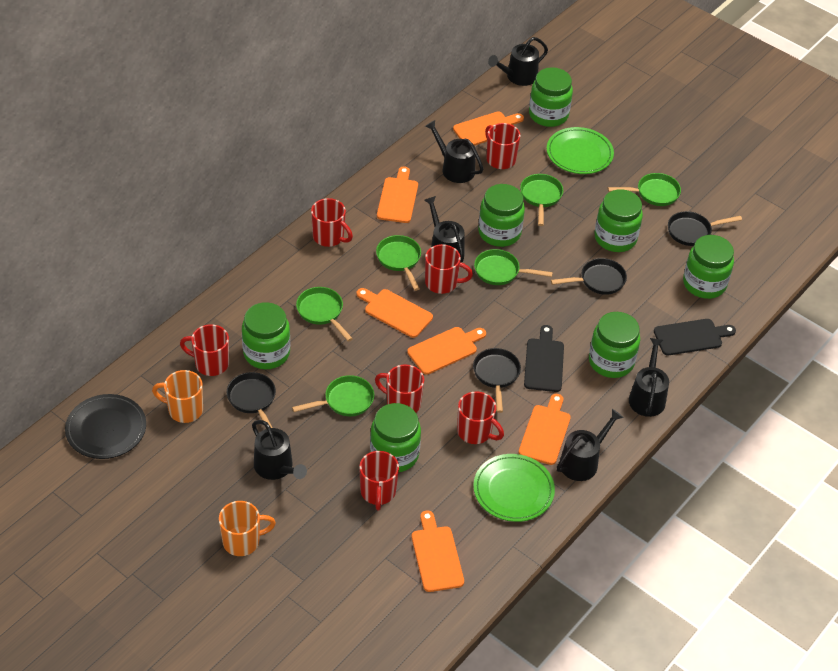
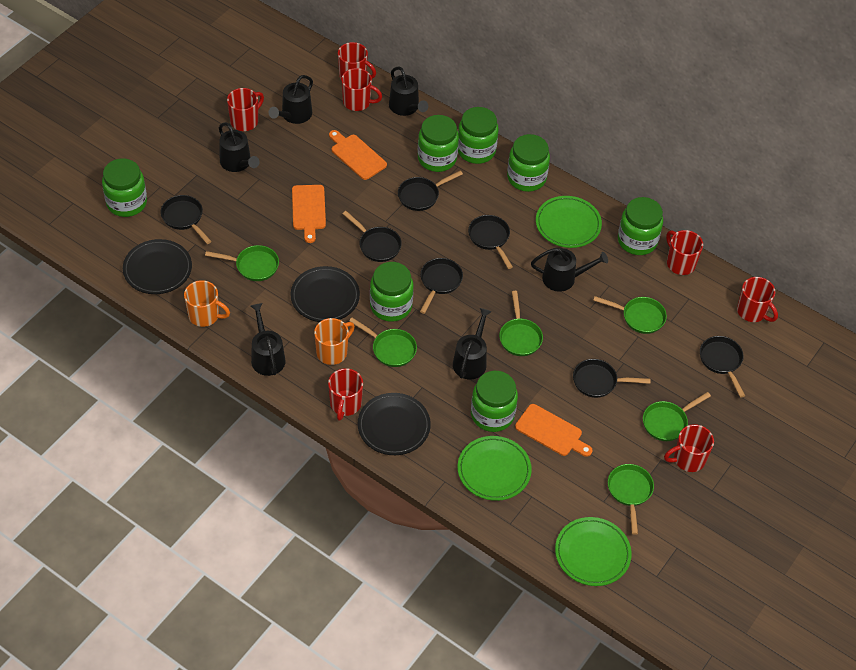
black cutting board: 2 -> 0
black pan: 4 -> 7
black plate: 1 -> 3
green plate: 2 -> 3
orange cutting board: 6 -> 3

